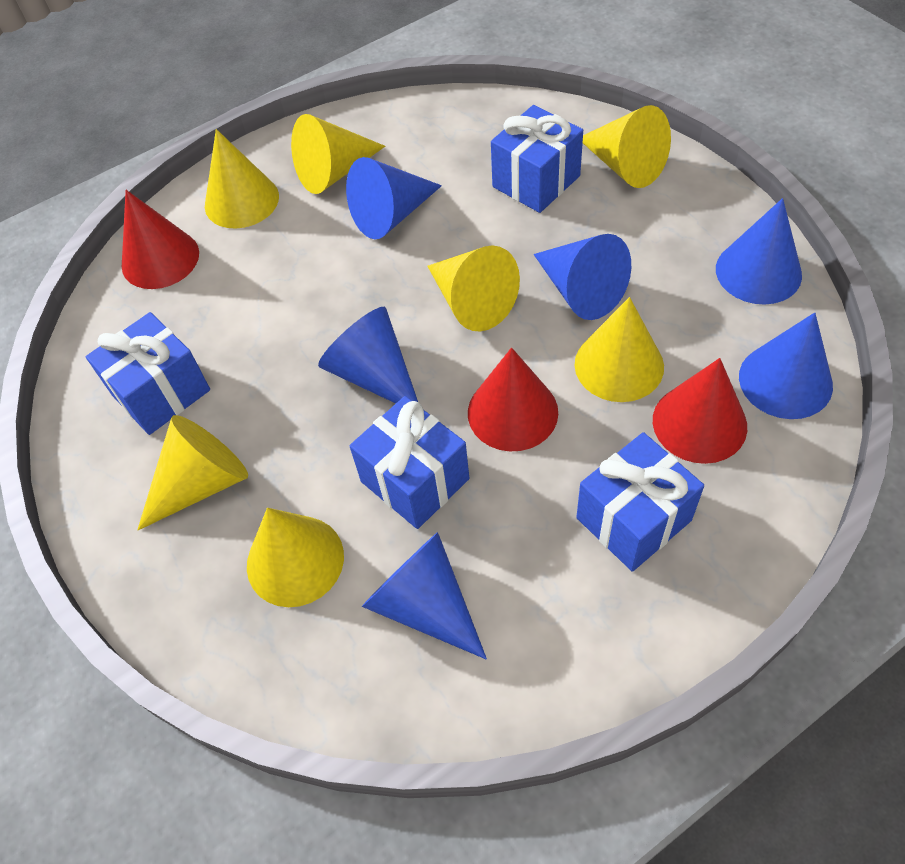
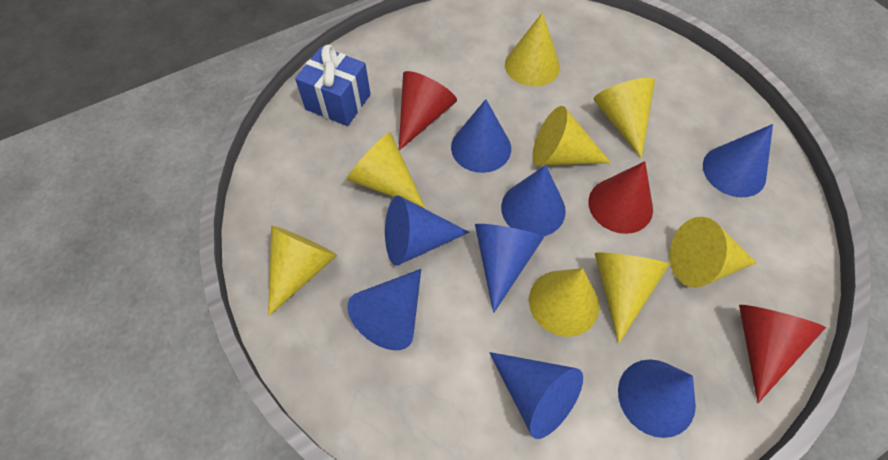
blue cone: 6 -> 8
blue gift: 4 -> 1
yellow cone: 7 -> 8

